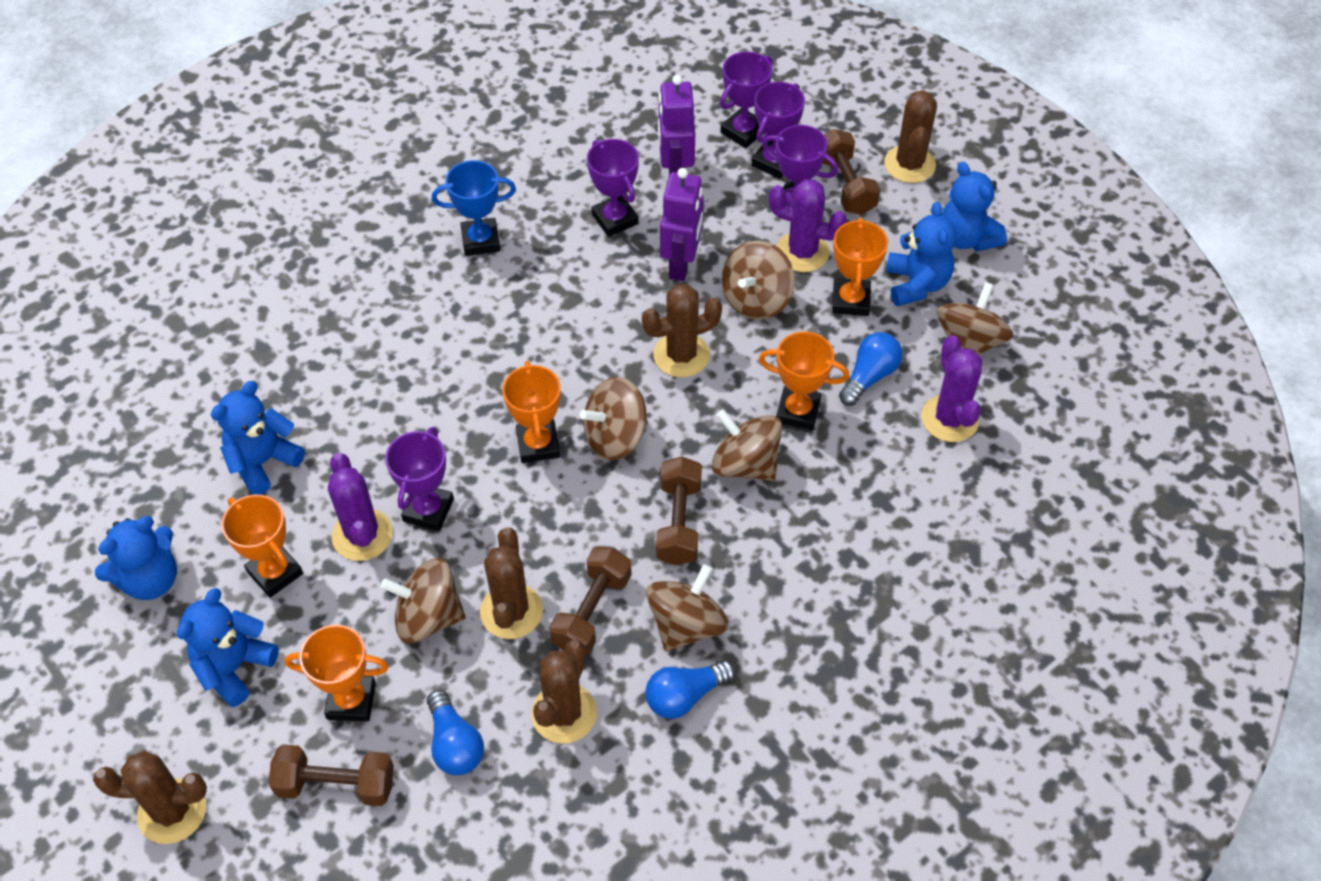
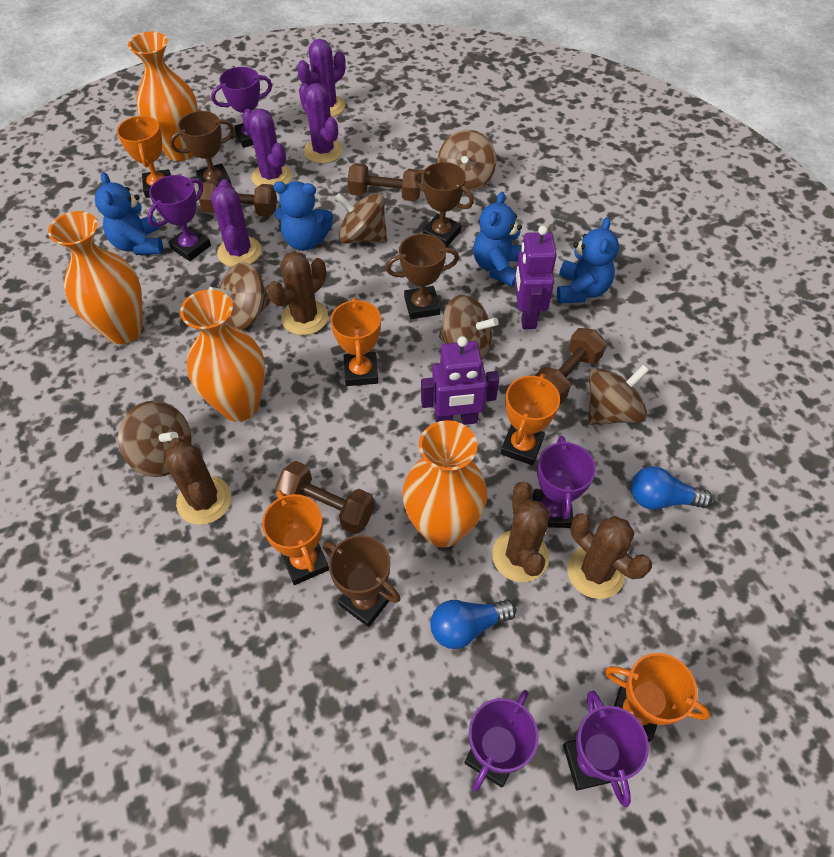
blue light bulb: 3 -> 2
blue teddy bear: 5 -> 4
blue trophy: 1 -> 0
brown cactus: 5 -> 4
brown trophy: 0 -> 4
orange vase: 0 -> 4
purple cactus: 3 -> 4

